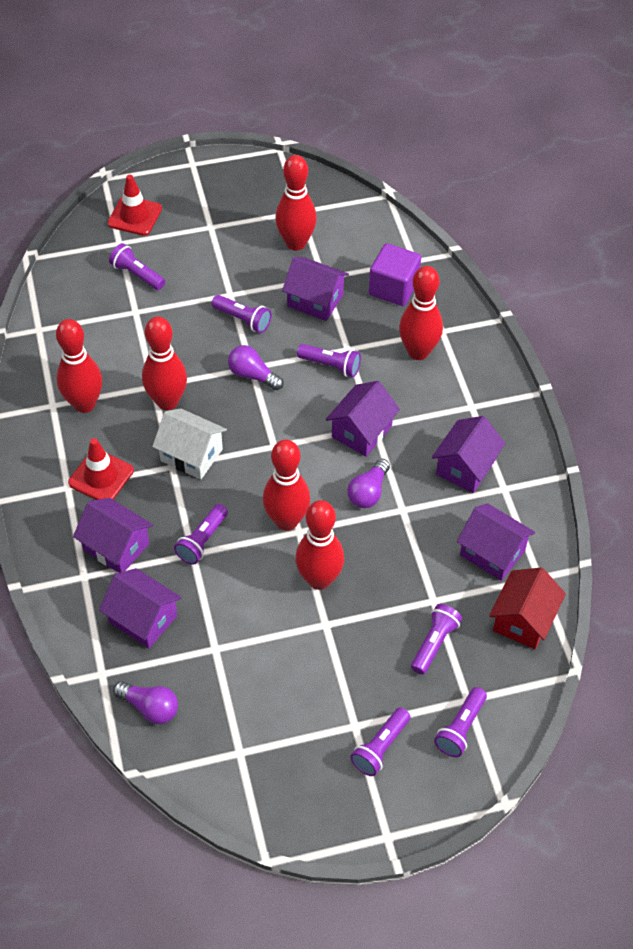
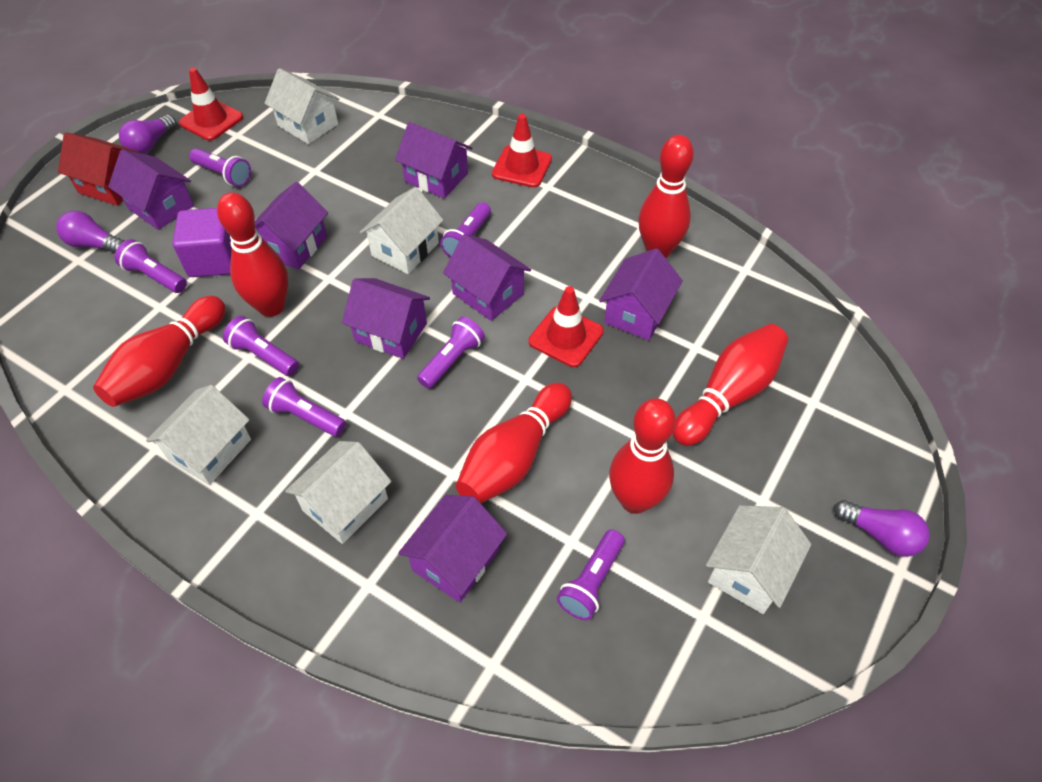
purple house: 6 -> 7
red traffic cone: 2 -> 3
white house: 1 -> 5

